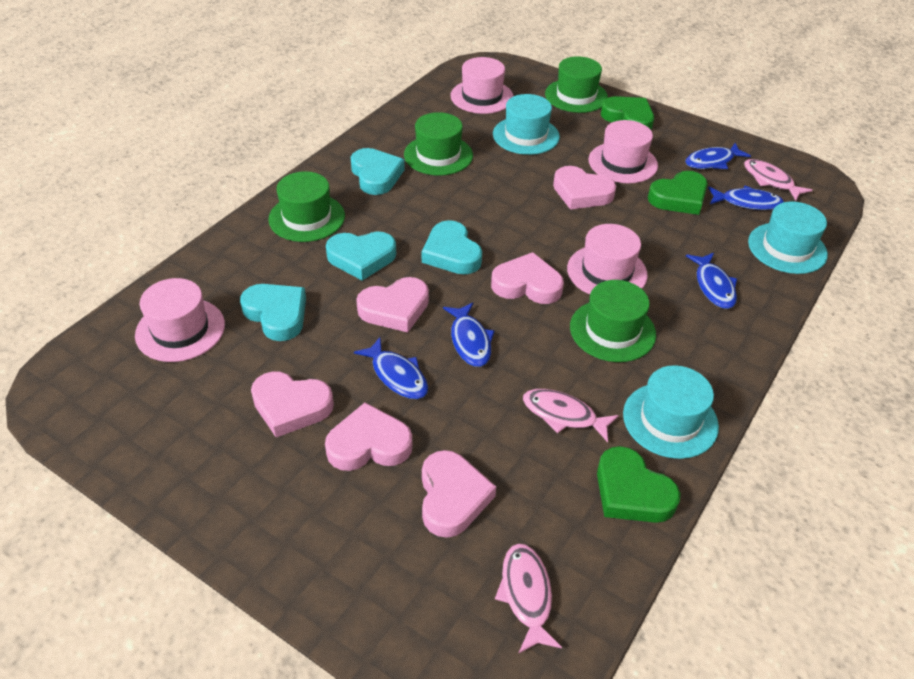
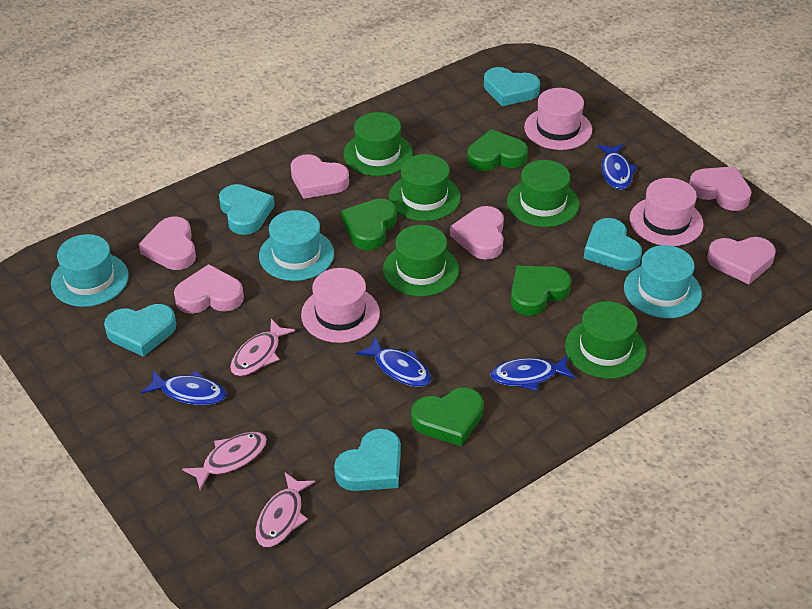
blue fish: 5 -> 4
green hat: 4 -> 5
green heart: 3 -> 4
pink hat: 4 -> 3
turquoise heart: 4 -> 5

